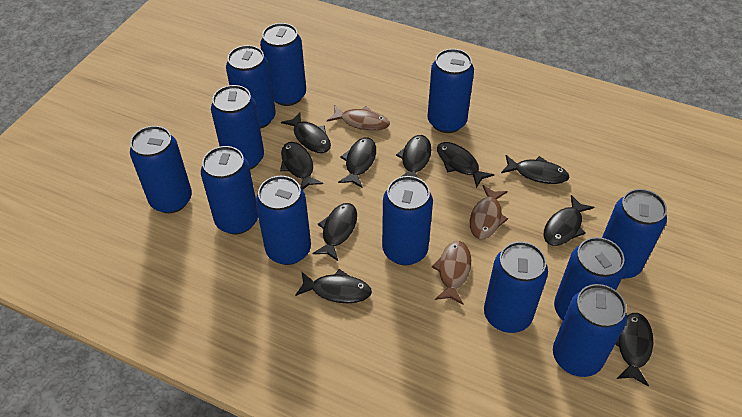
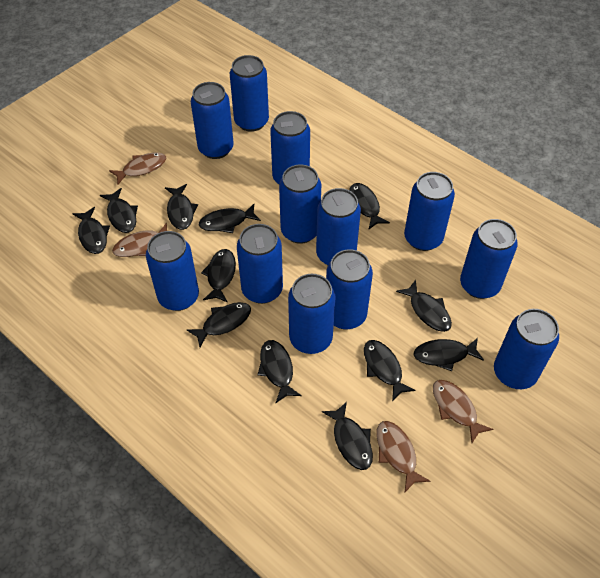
black fish: 10 -> 12
brown fish: 3 -> 4

